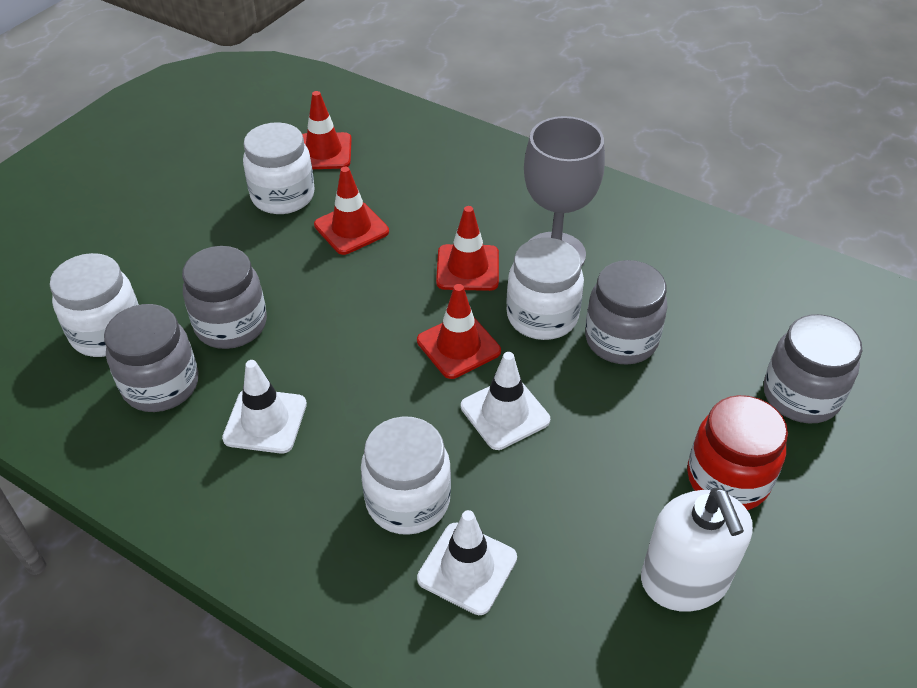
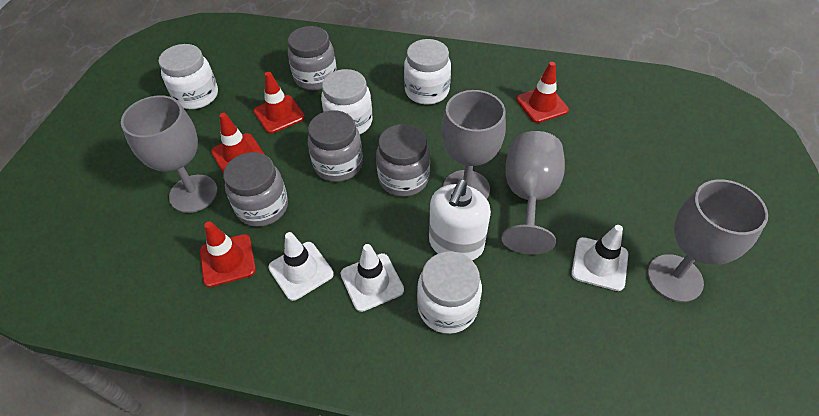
grey goblet: 1 -> 4
red jar: 1 -> 0

